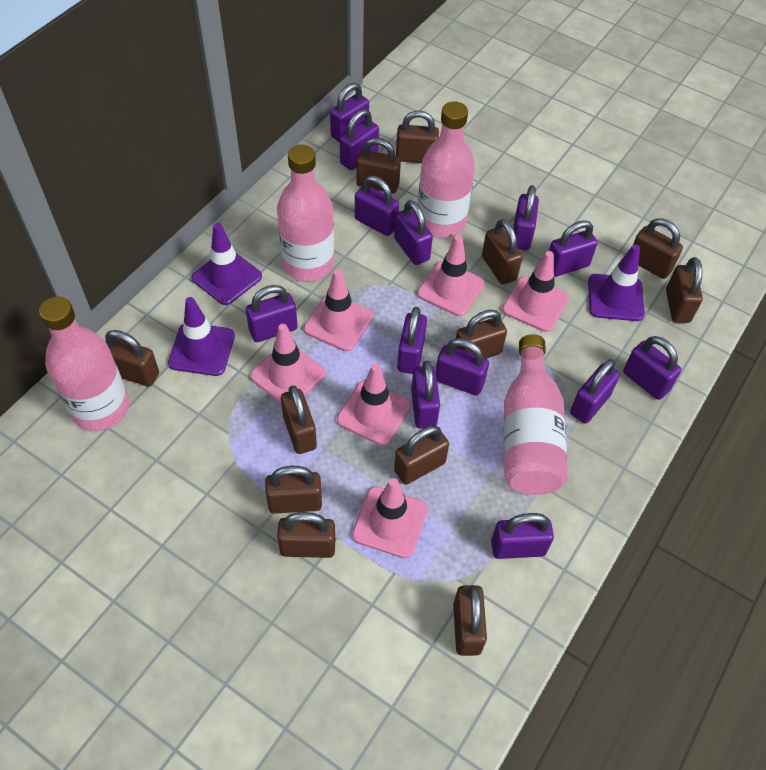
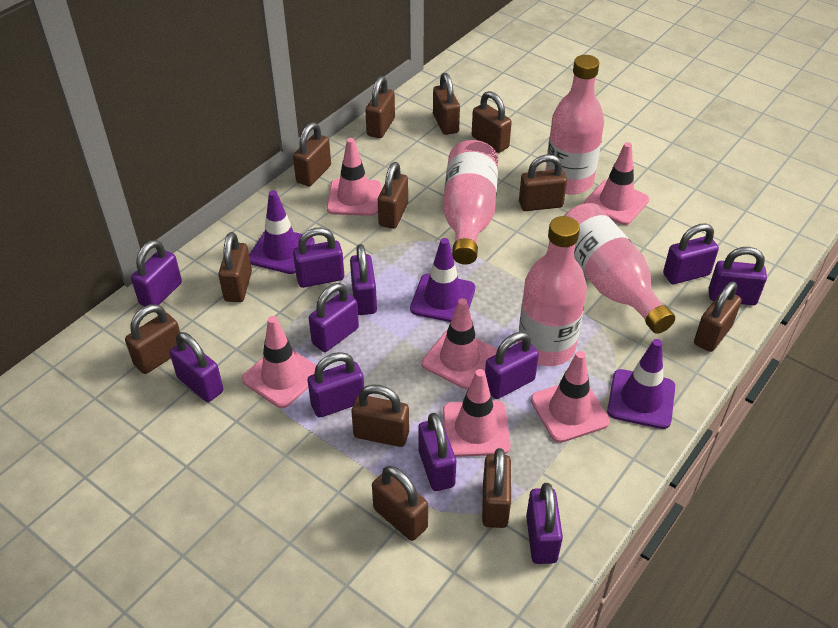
purple padlock: 13 -> 11

